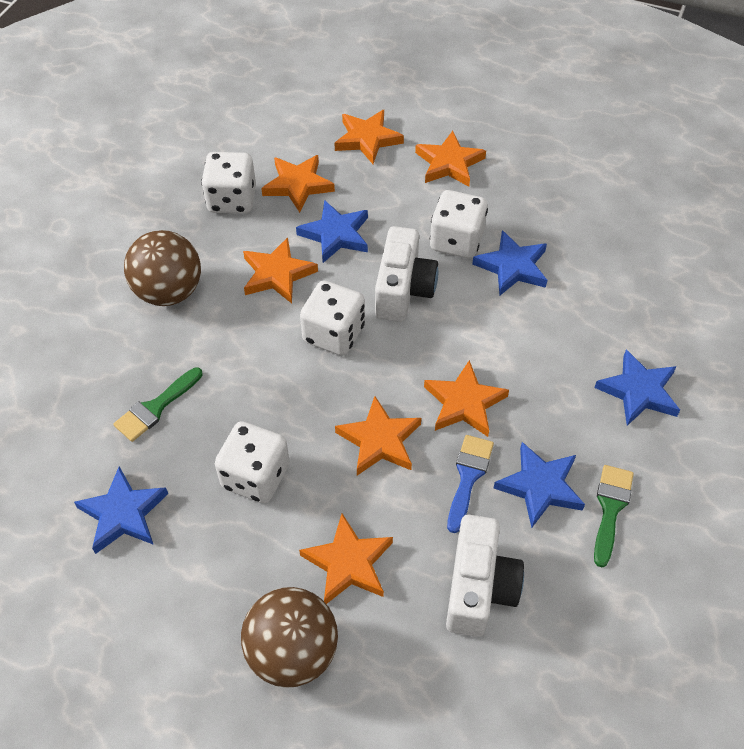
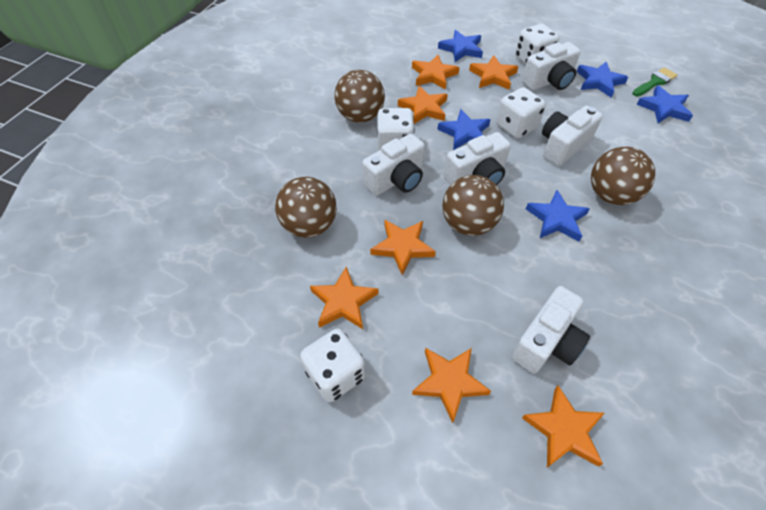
blue brush: 1 -> 0
brown ball: 2 -> 4
green brush: 2 -> 1
white camera: 2 -> 5

